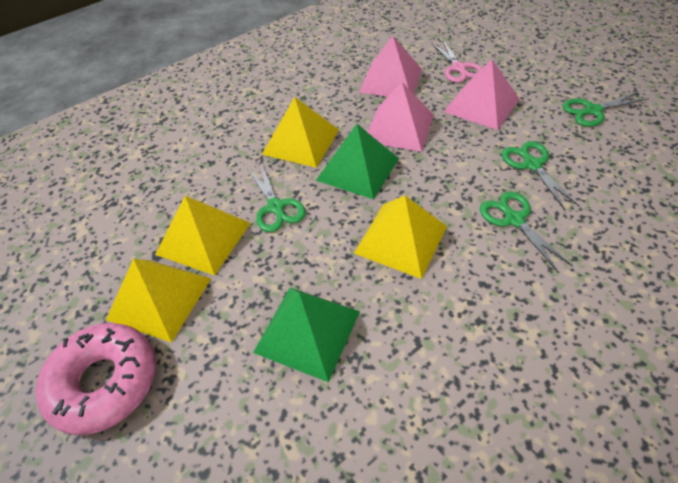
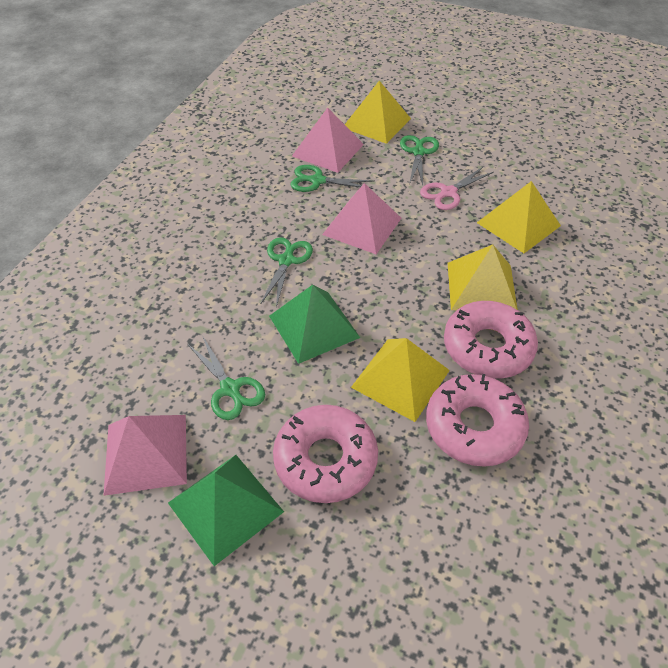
pink donut: 1 -> 3

